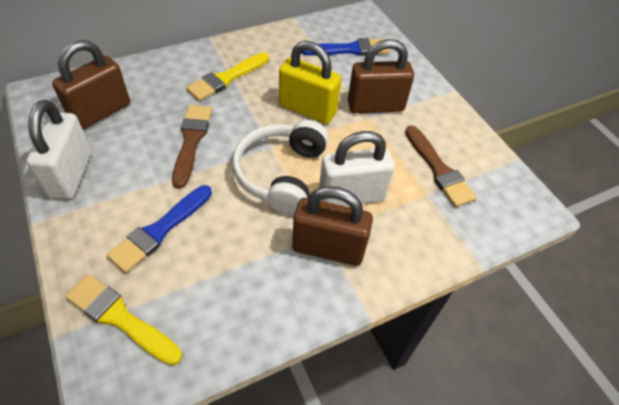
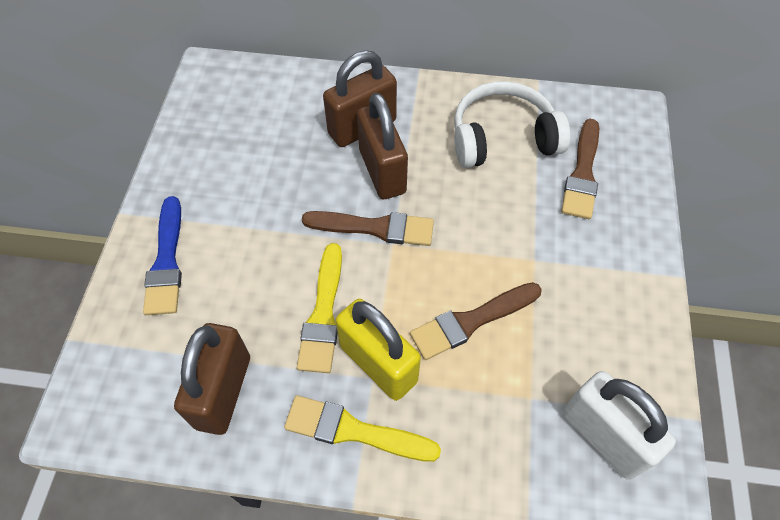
blue brush: 2 -> 1
brown brush: 2 -> 3
white padlock: 2 -> 1

